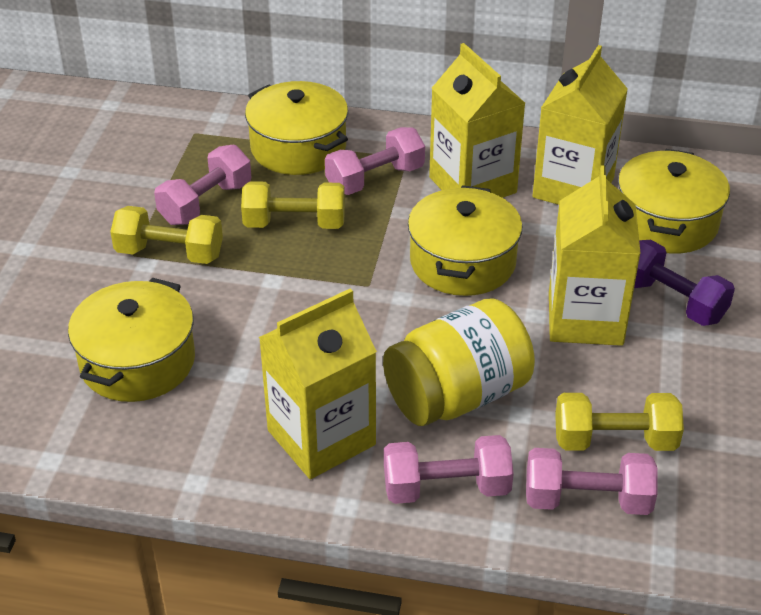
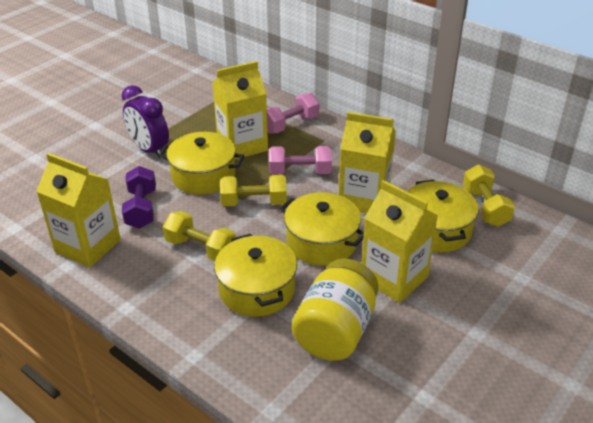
pink dumbbell: 4 -> 2
purple clock: 0 -> 1

